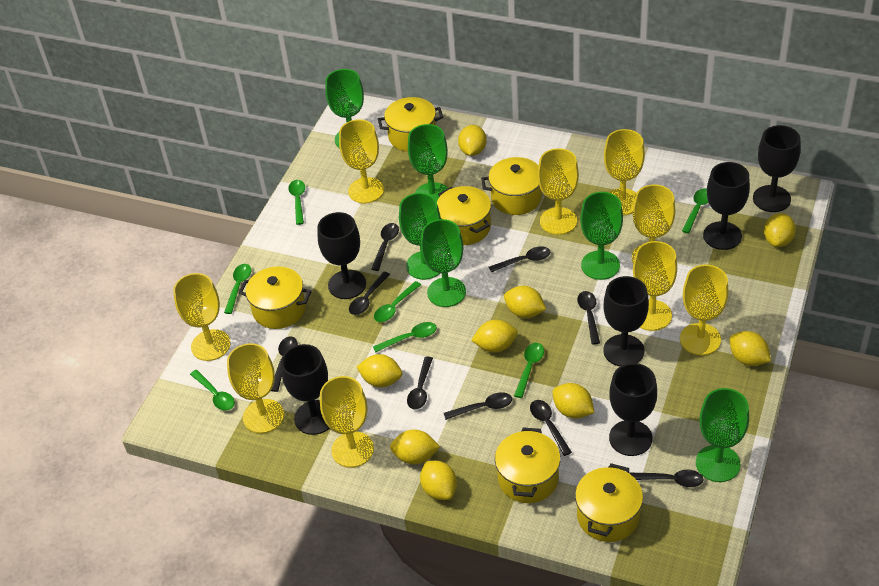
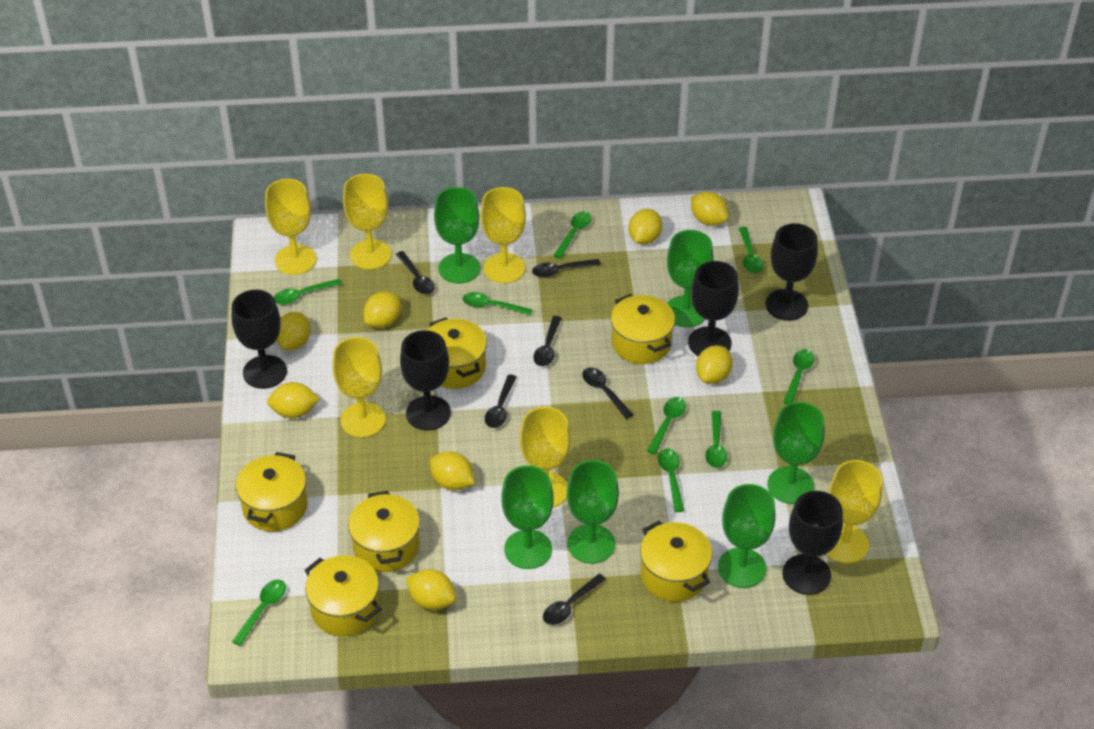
black goblet: 6 -> 5
black spoon: 9 -> 6
green spoon: 7 -> 9
yellow goblet: 9 -> 6
yellow lemon: 9 -> 8

